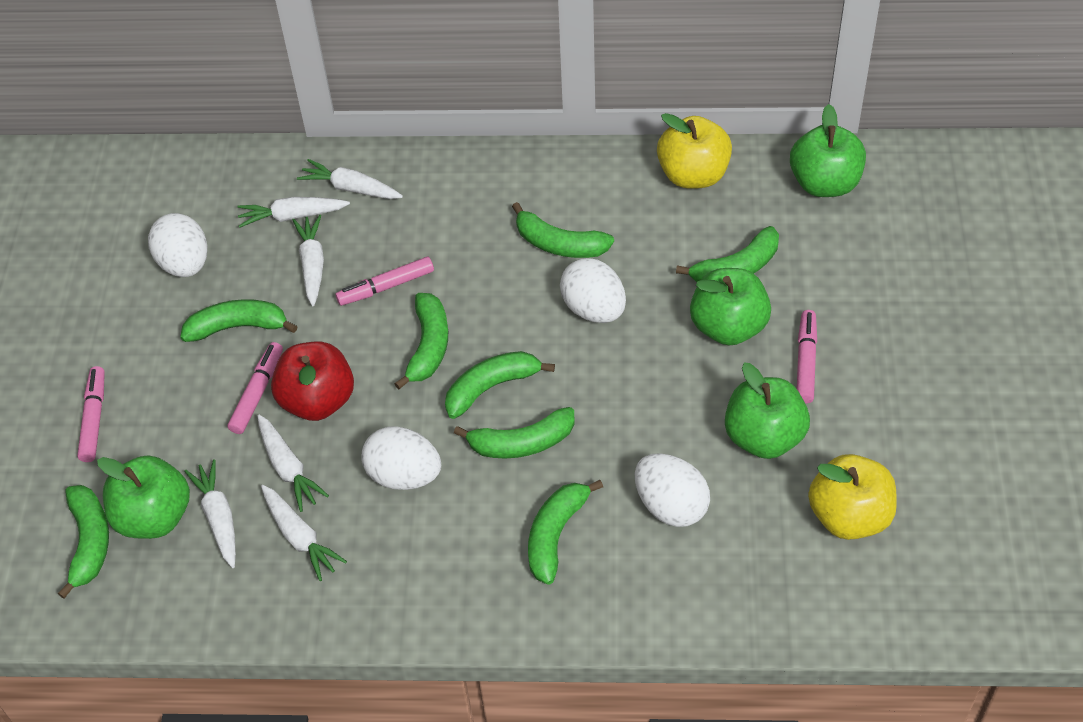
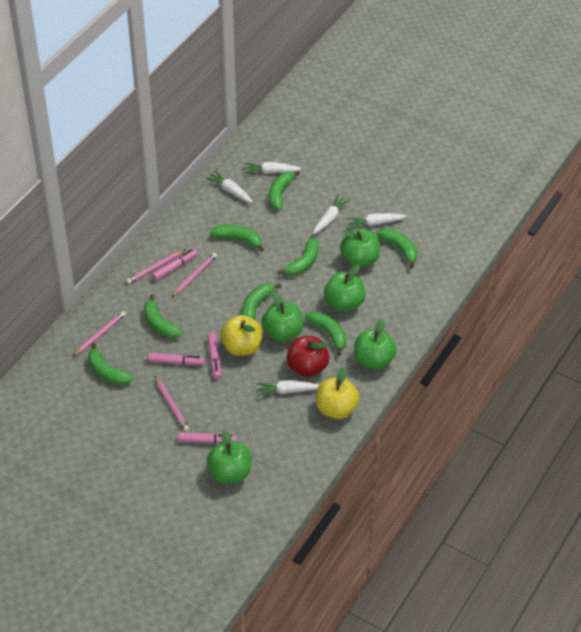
green apple: 4 -> 5
pink pencil: 0 -> 4
white carrot: 6 -> 5
white egg: 4 -> 0

